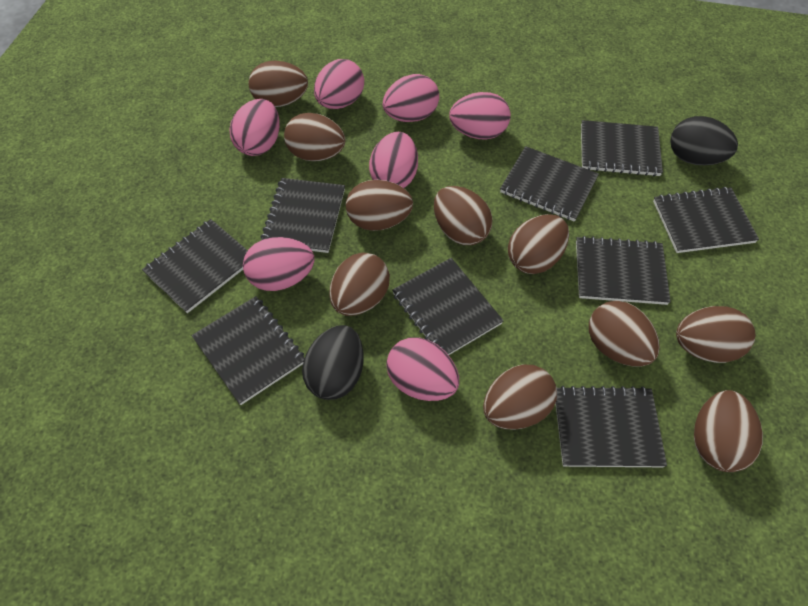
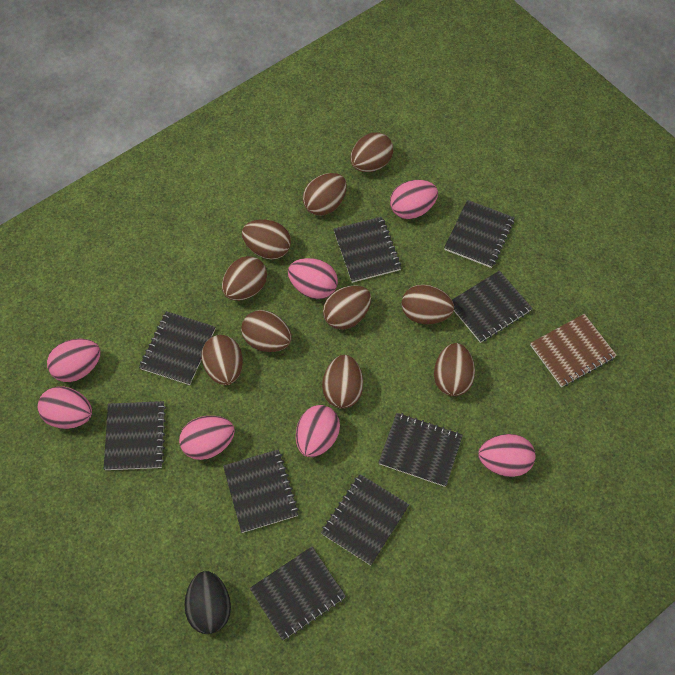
black egg: 2 -> 1
brown notebook: 0 -> 1

